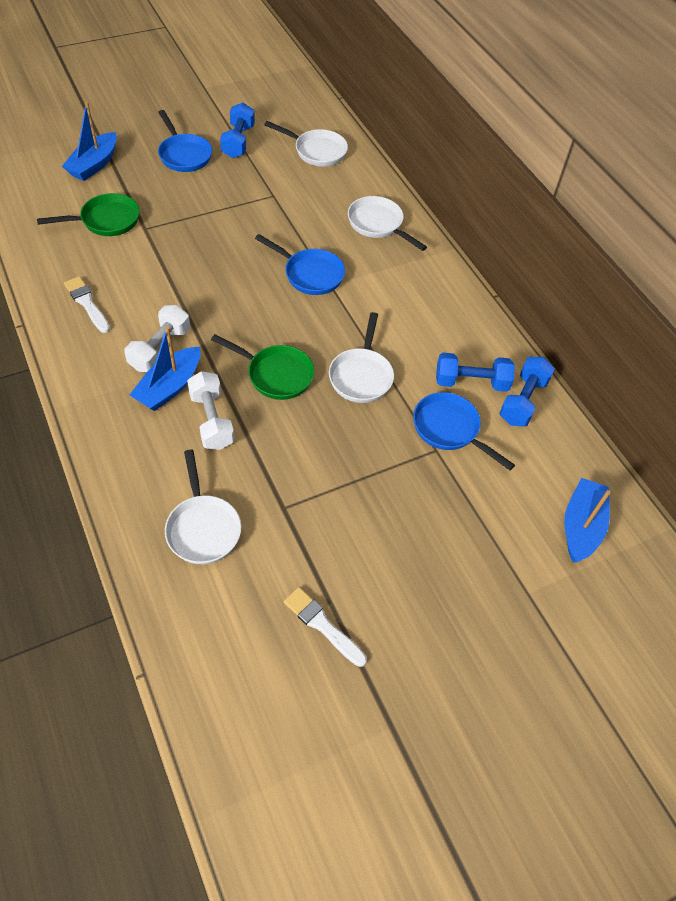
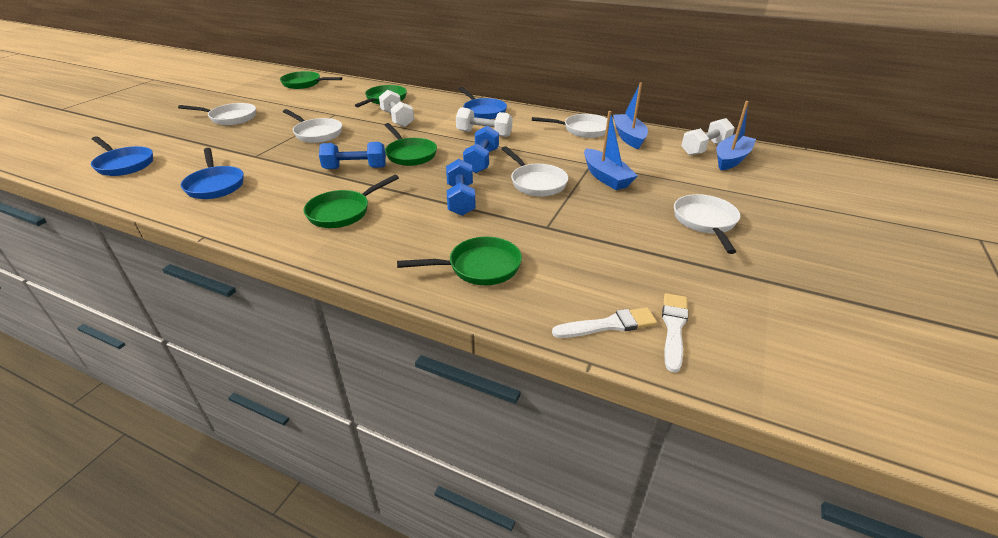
green pan: 2 -> 5
white dumbbell: 2 -> 3
white pan: 4 -> 5

